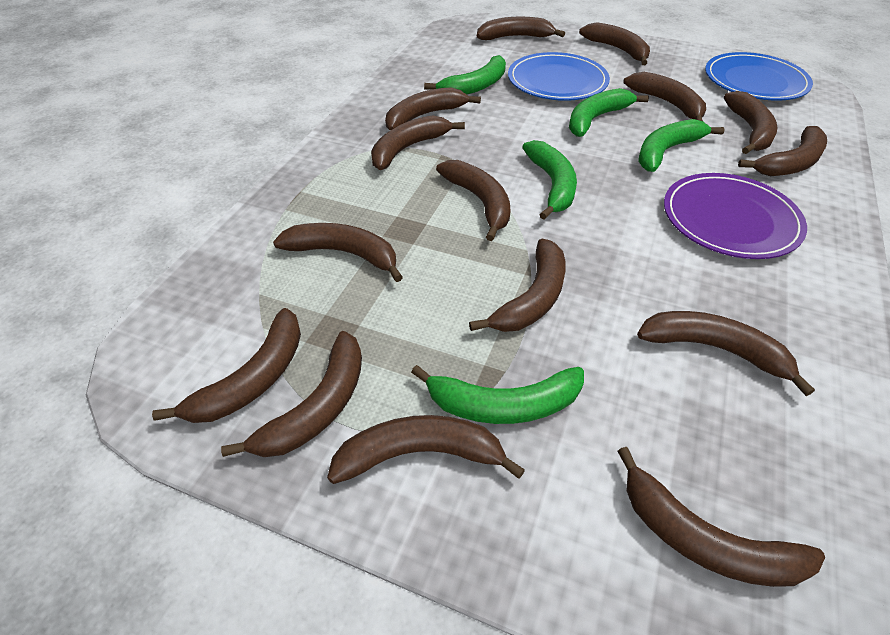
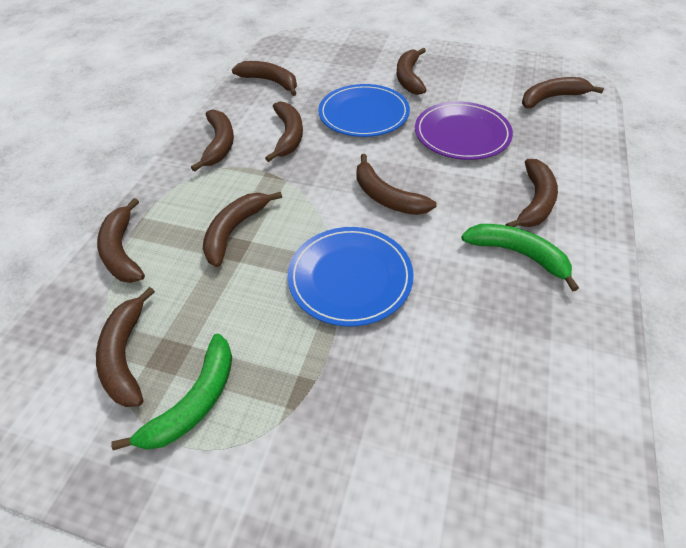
brown banana: 15 -> 10
green banana: 5 -> 2

